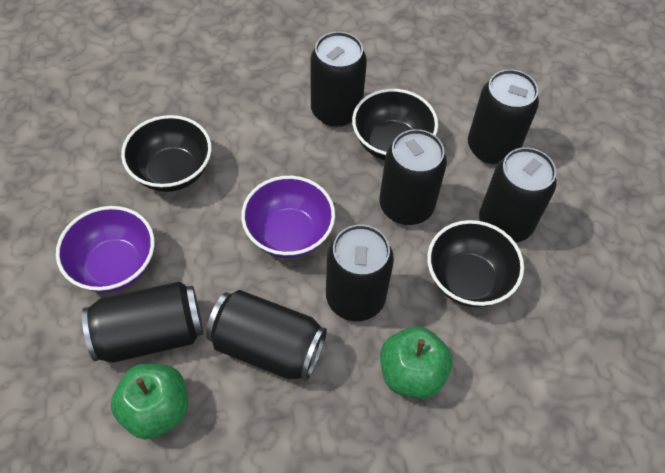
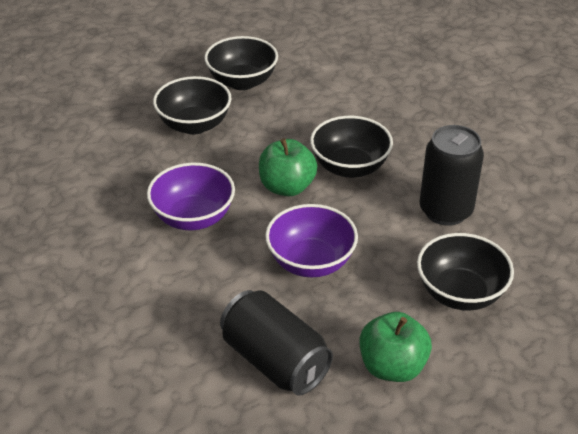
black bowl: 3 -> 4
black can: 7 -> 2

